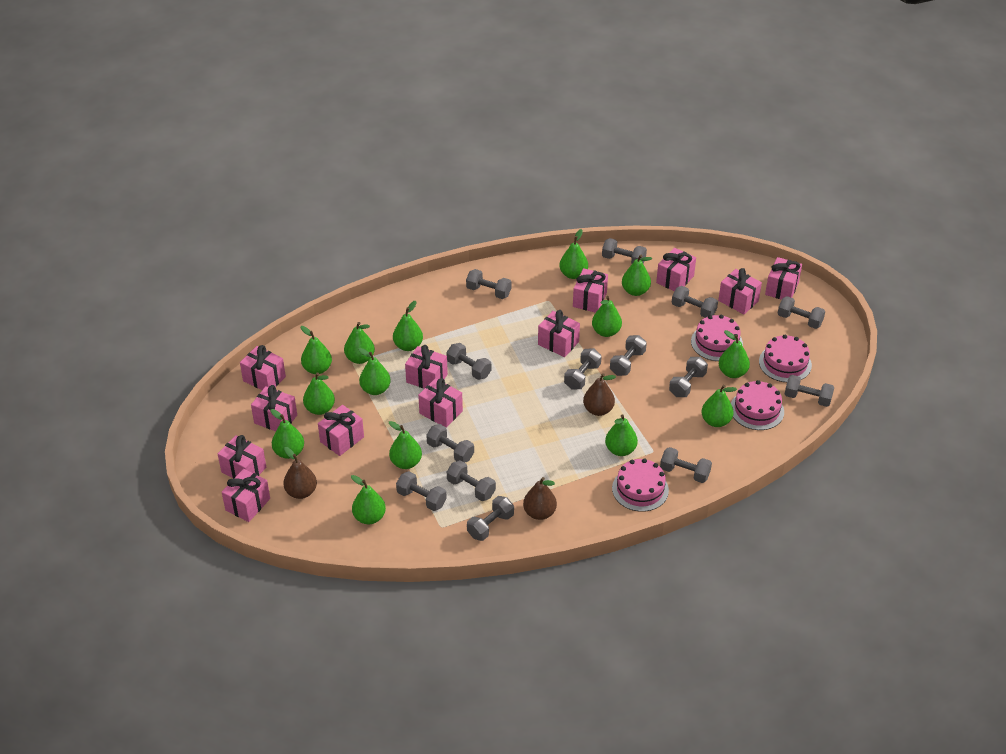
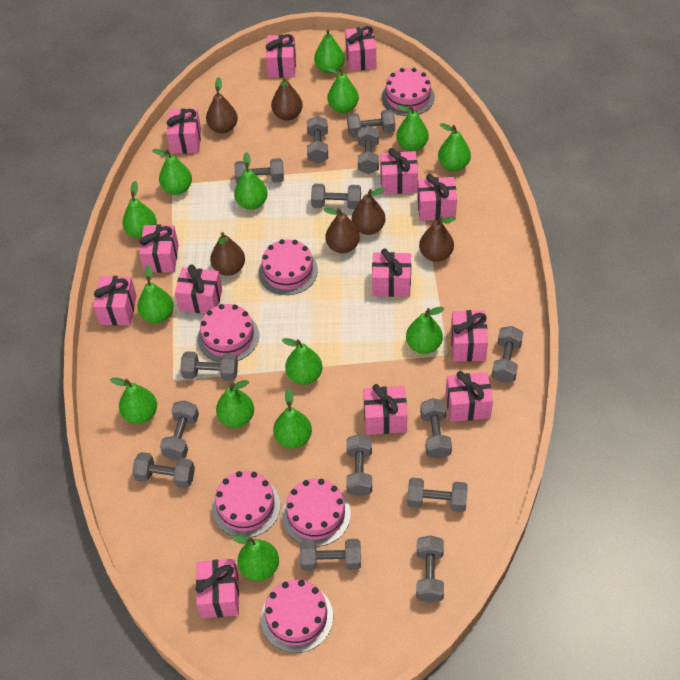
brown pear: 3 -> 6
pink cake: 4 -> 6
pink gift: 12 -> 13

